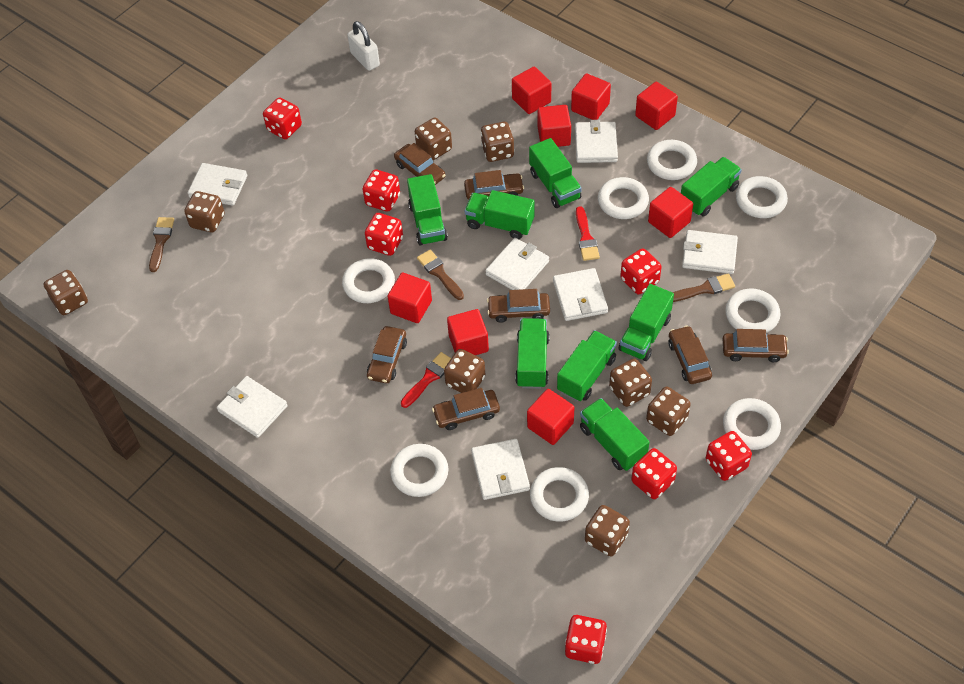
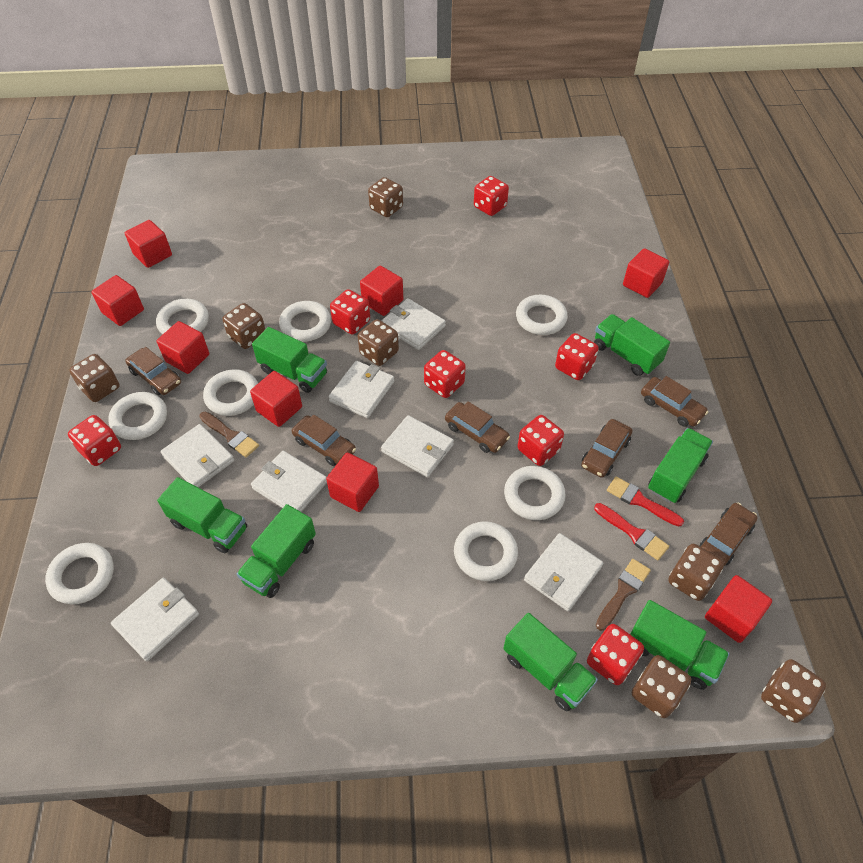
brown brush: 3 -> 2
brown car: 7 -> 6
brown dice: 8 -> 7
green truck: 8 -> 7
white padlock: 1 -> 0

